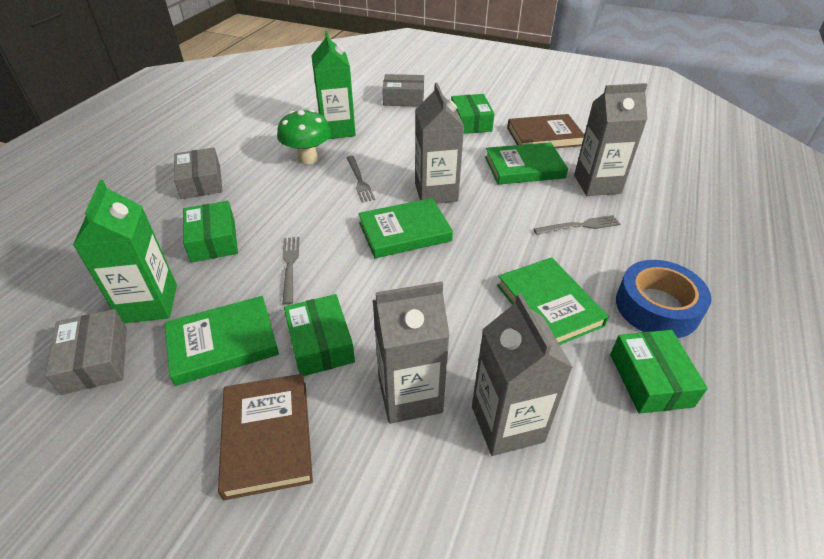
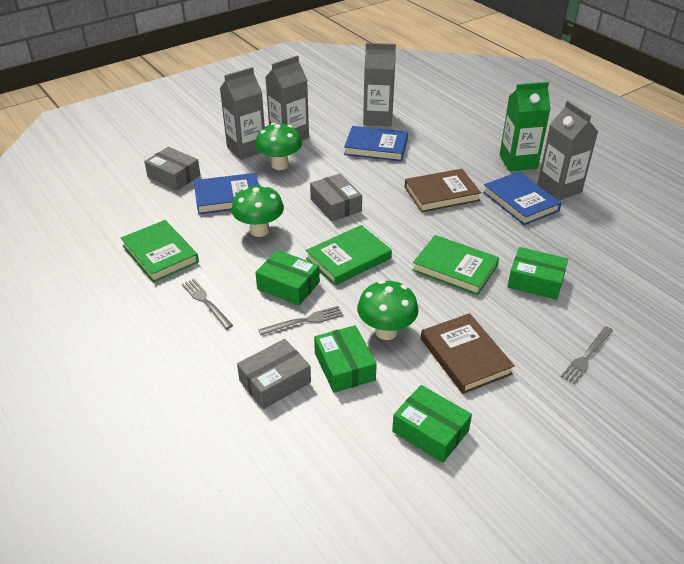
blue book: 0 -> 3
blue tape: 1 -> 0
green book: 4 -> 3
green carton: 2 -> 1
green mushroom: 1 -> 3

